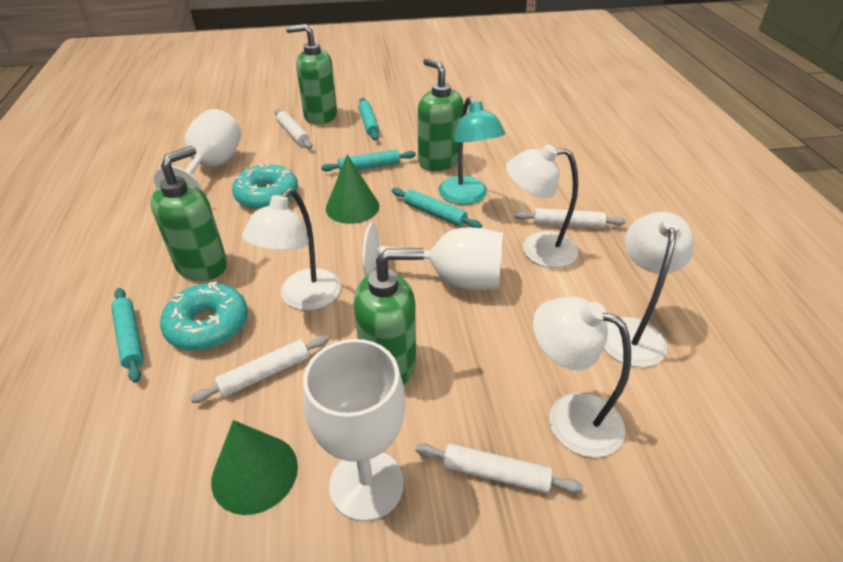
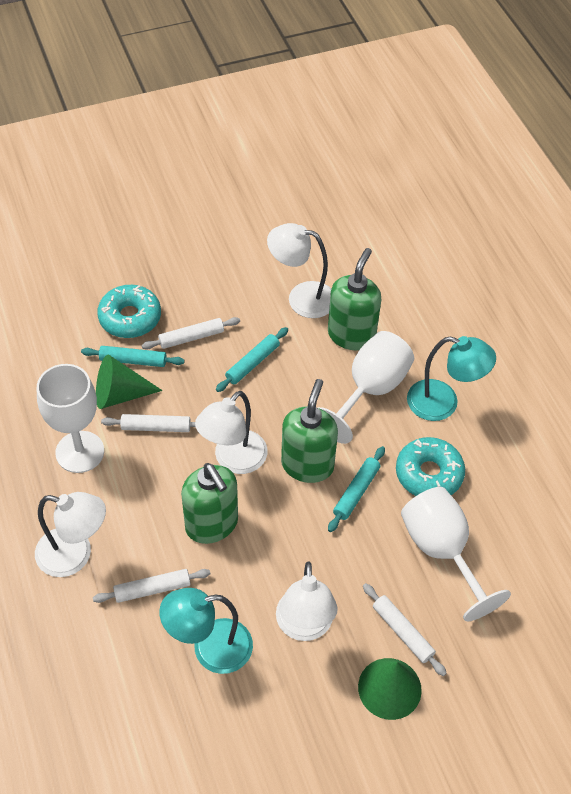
green soap dispenser: 4 -> 3
turquoise lamp: 1 -> 2
turquoise rolling pin: 4 -> 3

